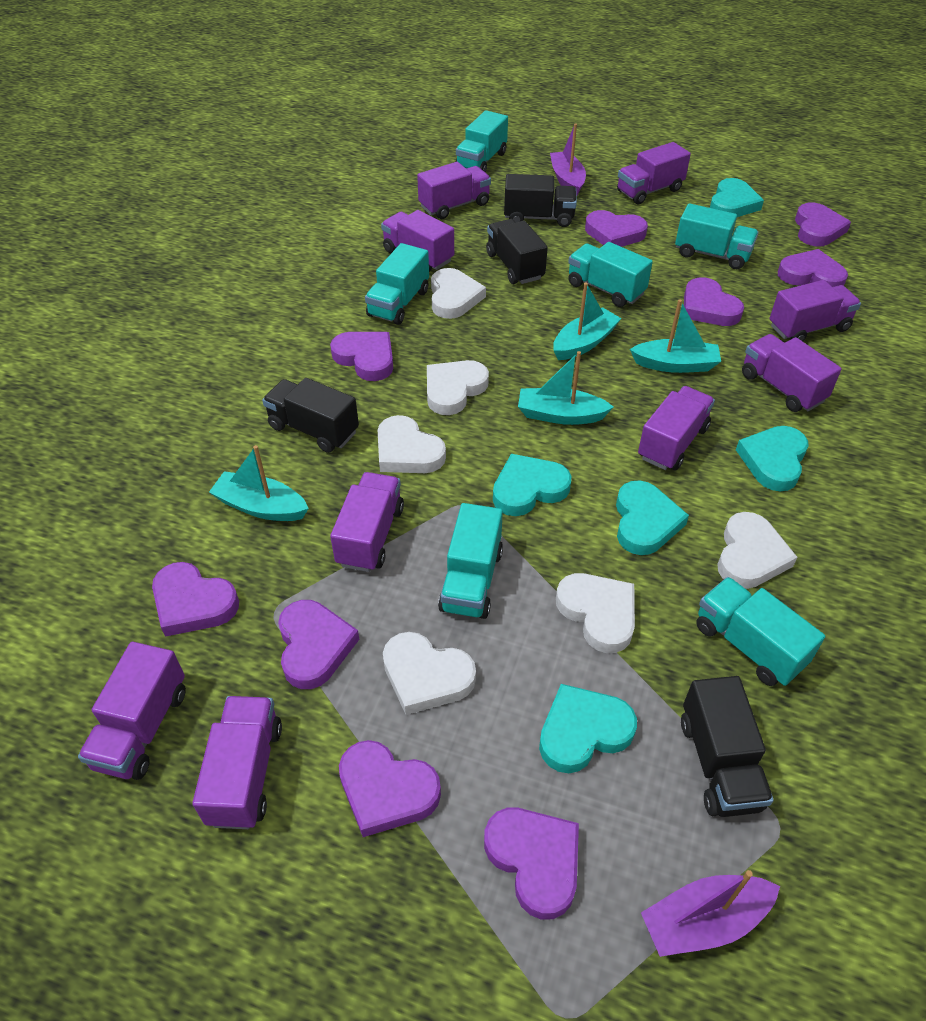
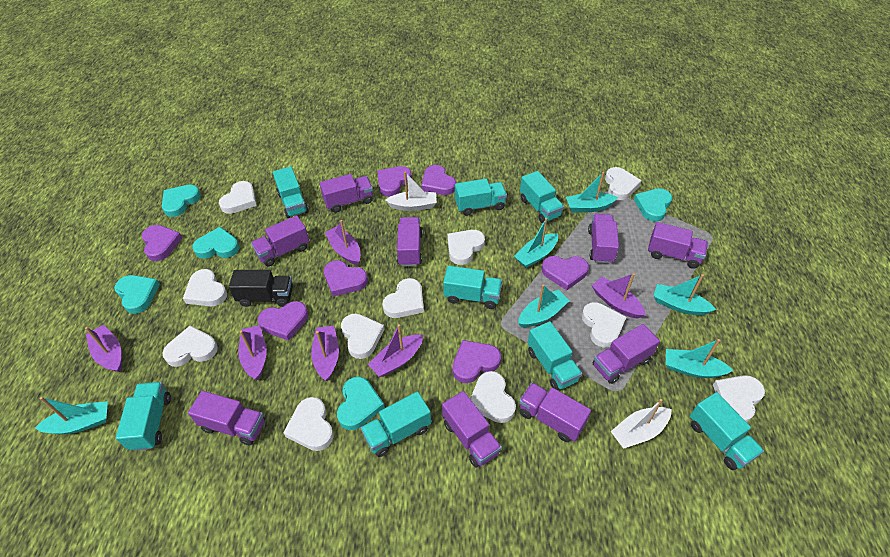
black truck: 4 -> 1
purple boat: 2 -> 6
purple heart: 9 -> 7
turquoise boat: 4 -> 6
turquoise truck: 6 -> 8
white boat: 0 -> 2
white heart: 6 -> 11

